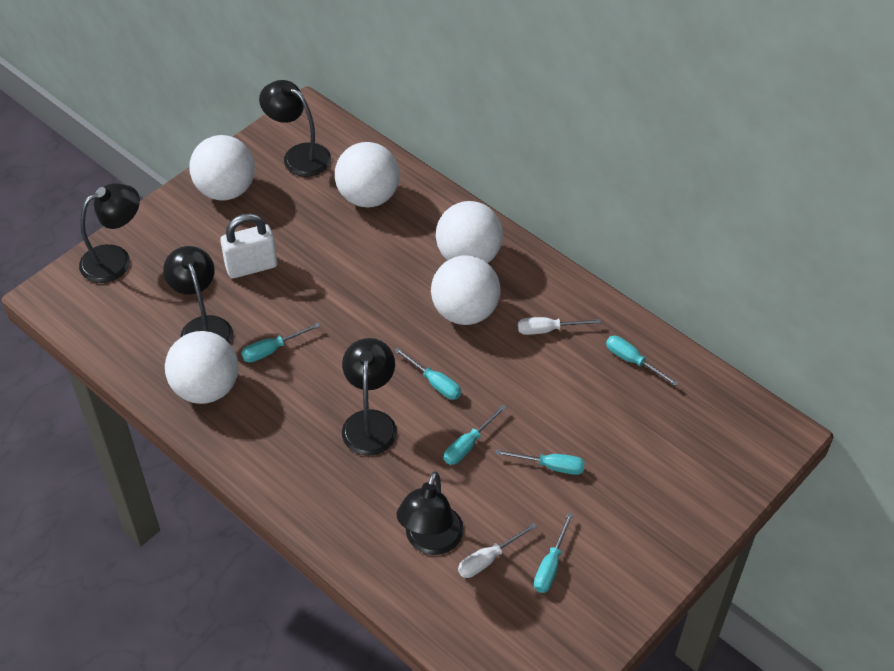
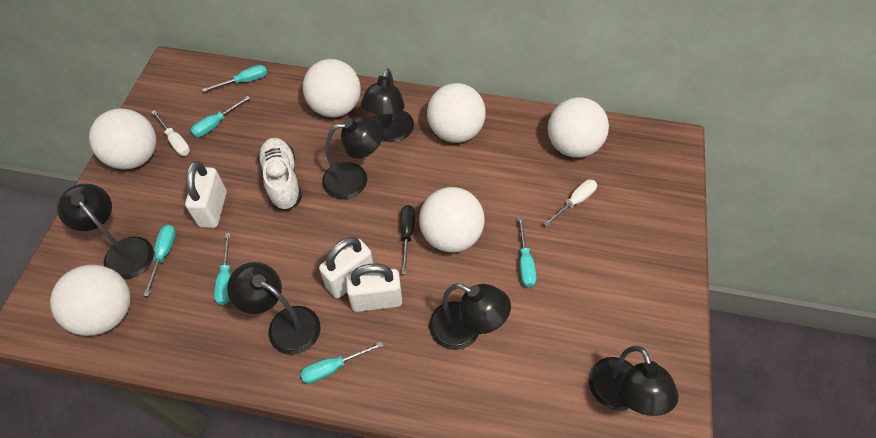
black lamp: 5 -> 6
black screwdriver: 0 -> 1
white ball: 5 -> 6
white padlock: 1 -> 3
white shoe: 0 -> 1

